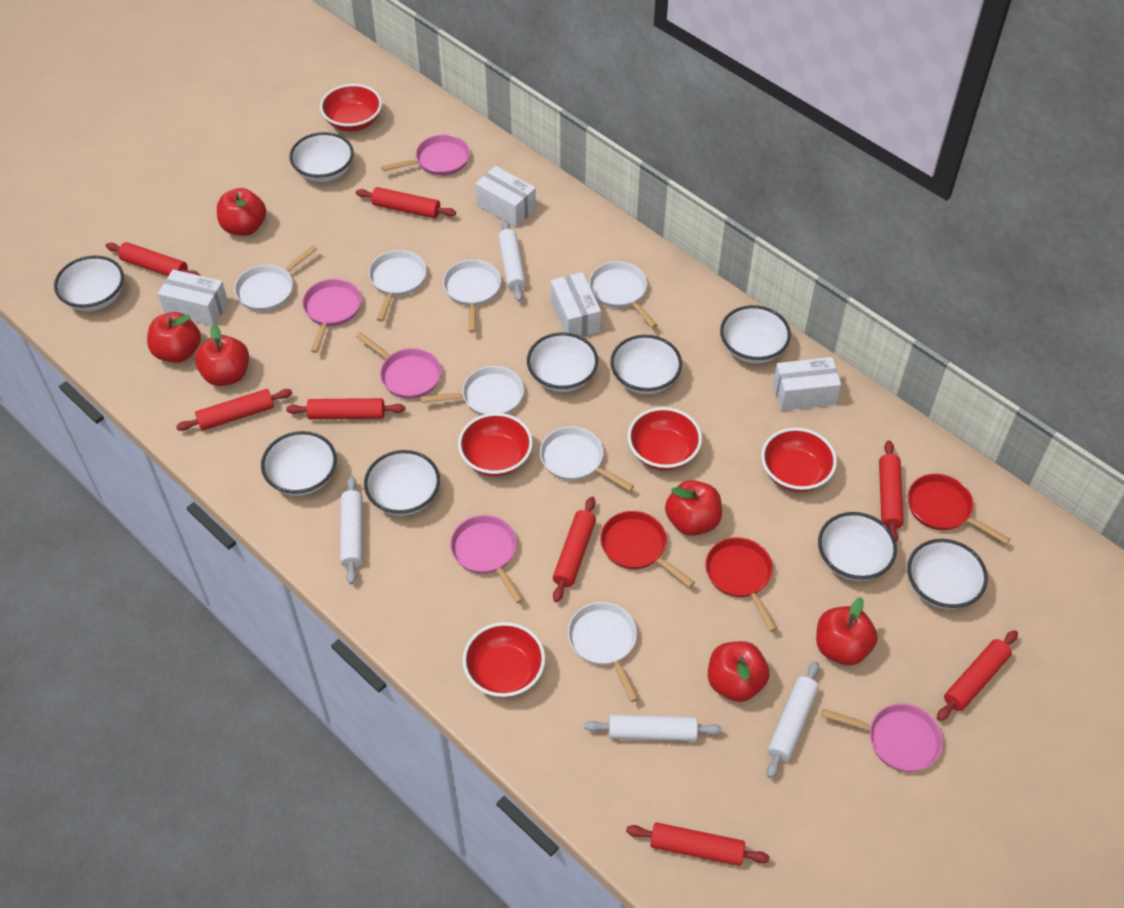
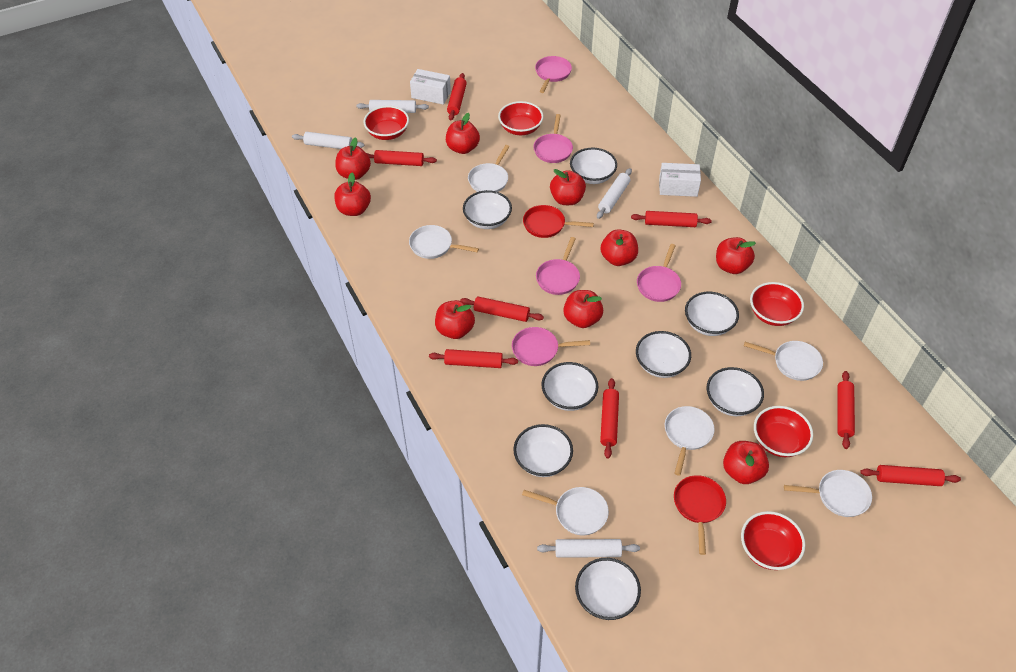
red apple: 6 -> 9
red pan: 3 -> 2
white bowl: 9 -> 8
white box: 4 -> 2
white pan: 7 -> 6

